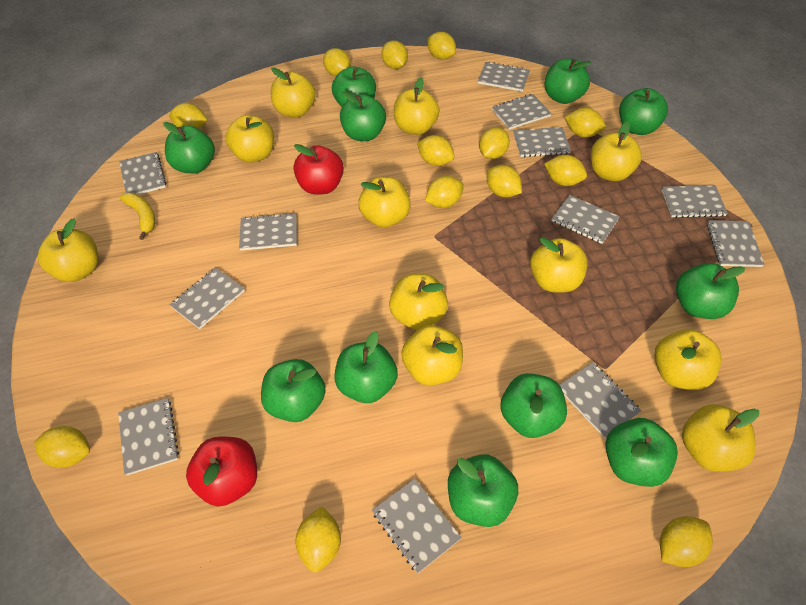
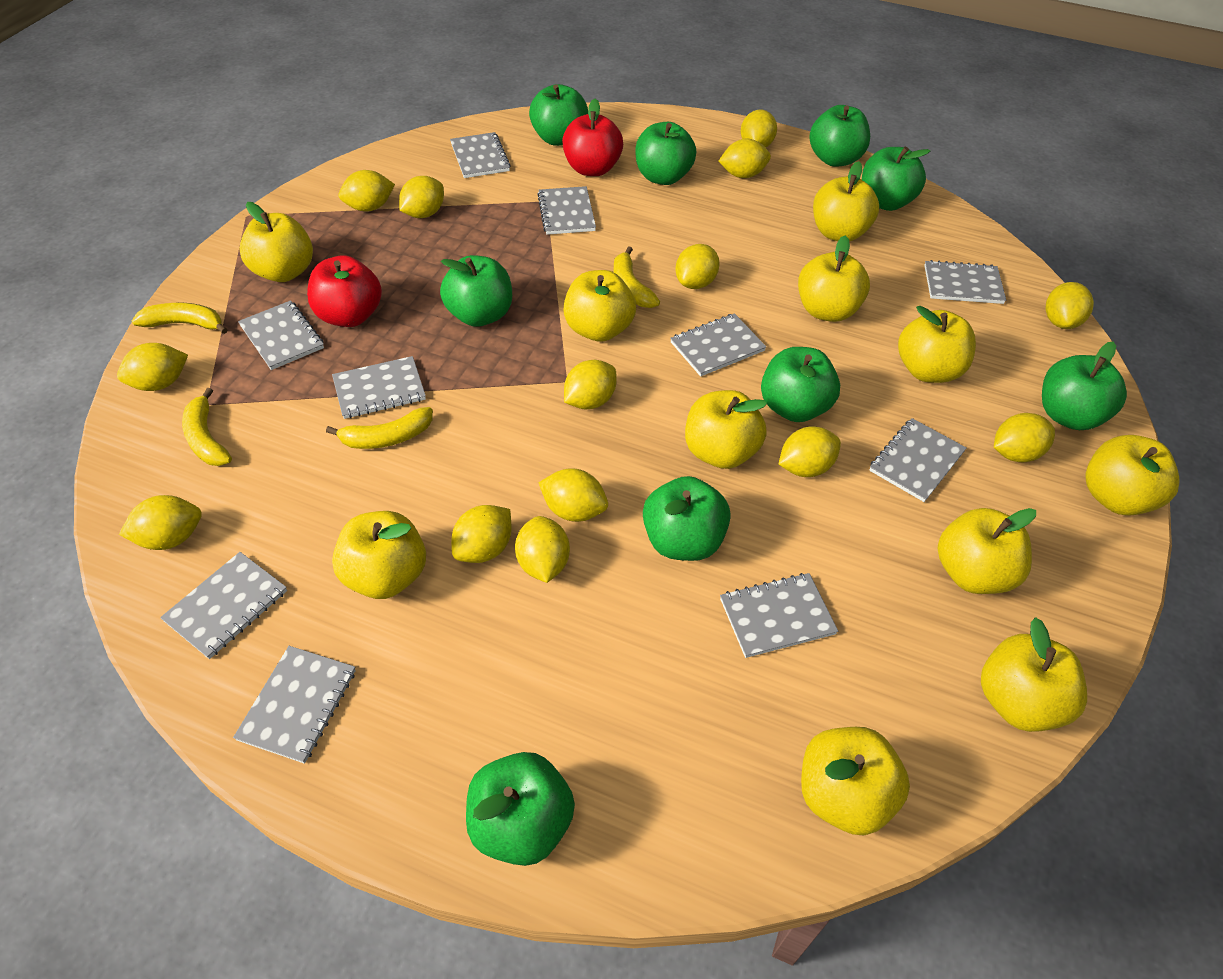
green apple: 11 -> 9
grey notebook: 12 -> 10
yellow banana: 1 -> 4
yellow lemon: 13 -> 14

